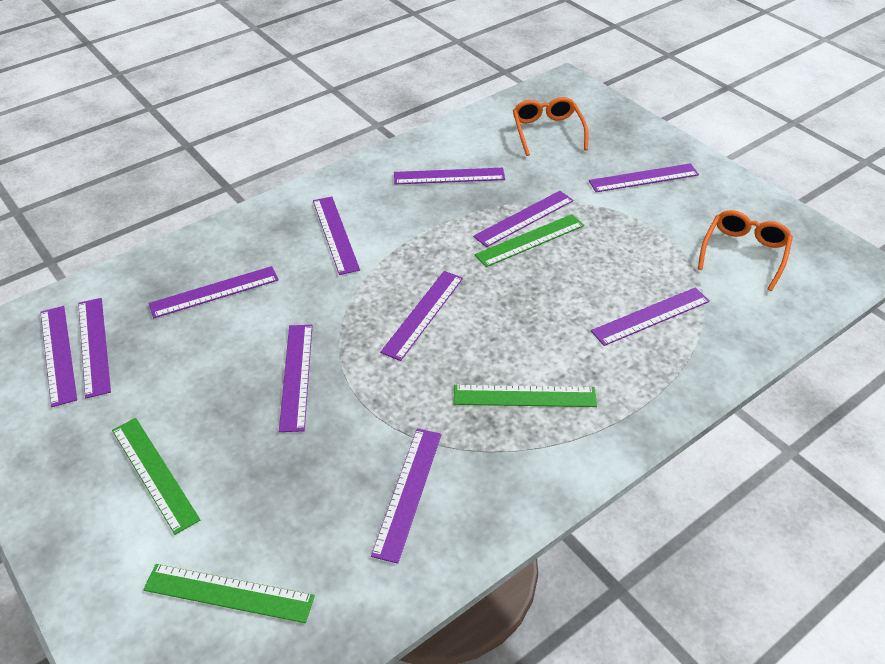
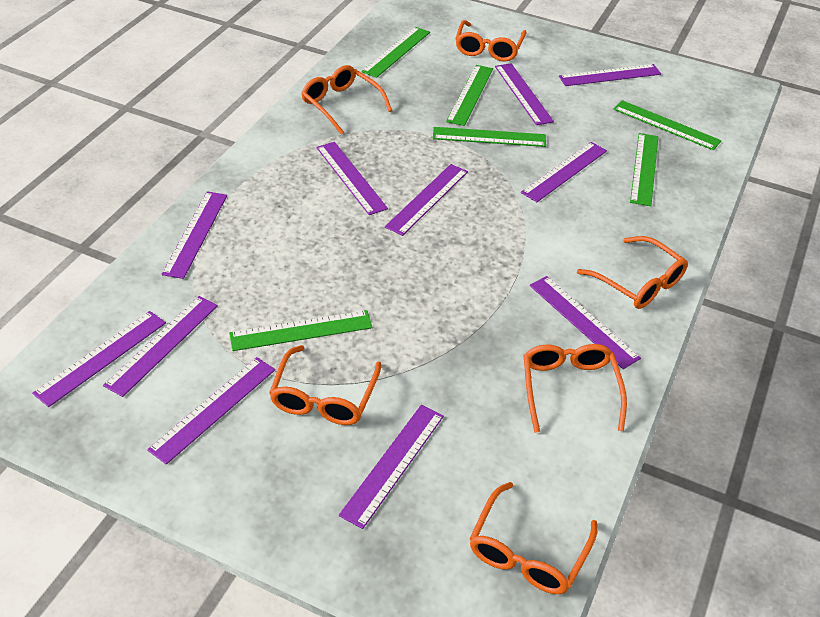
green ruler: 4 -> 6
orange glasses: 2 -> 6

